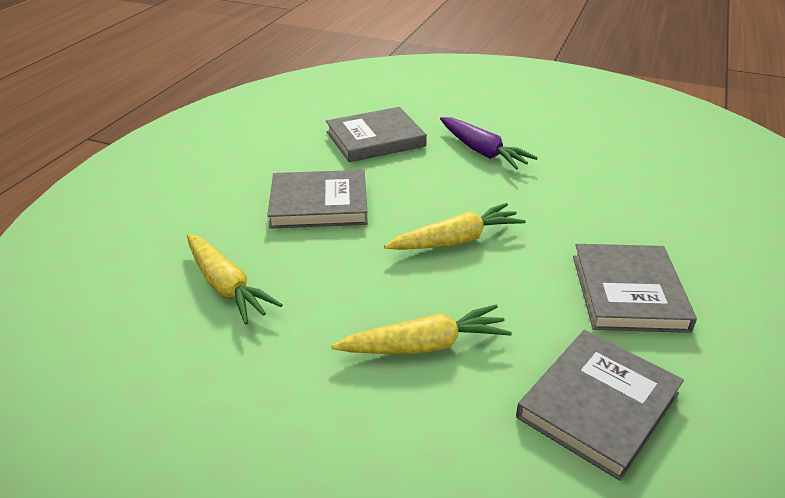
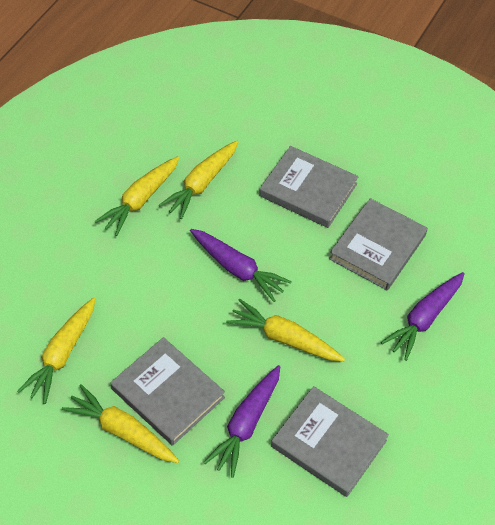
purple carrot: 1 -> 3
yellow carrot: 3 -> 5

